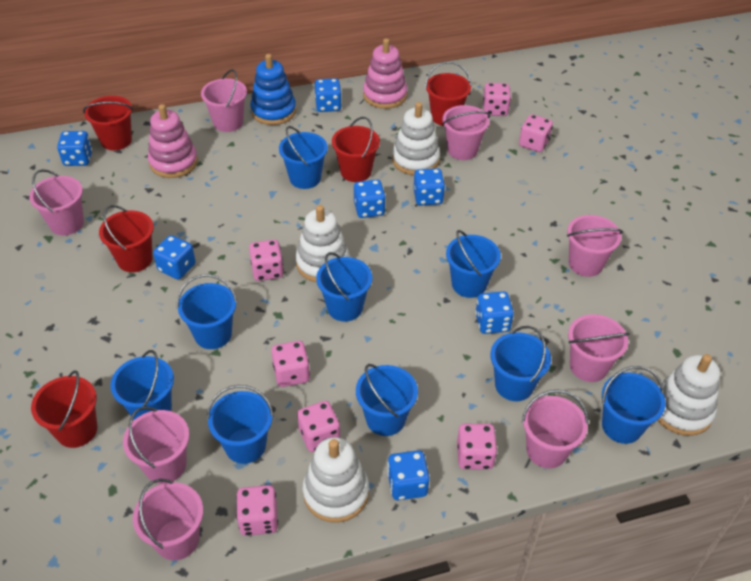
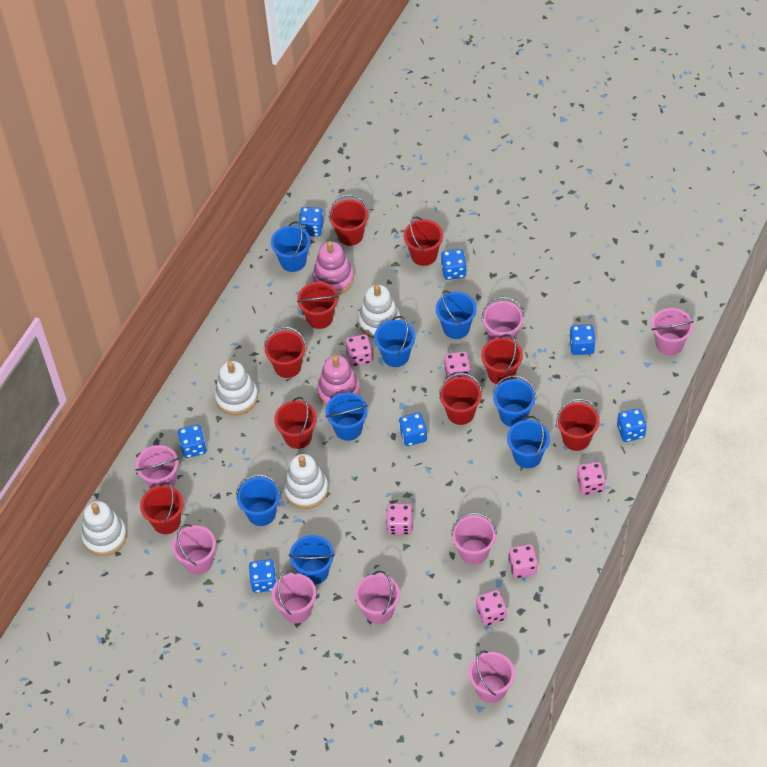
blue bucket: 9 -> 8
blue stacking toy: 1 -> 0
pink dice: 7 -> 6
red bucket: 5 -> 9

